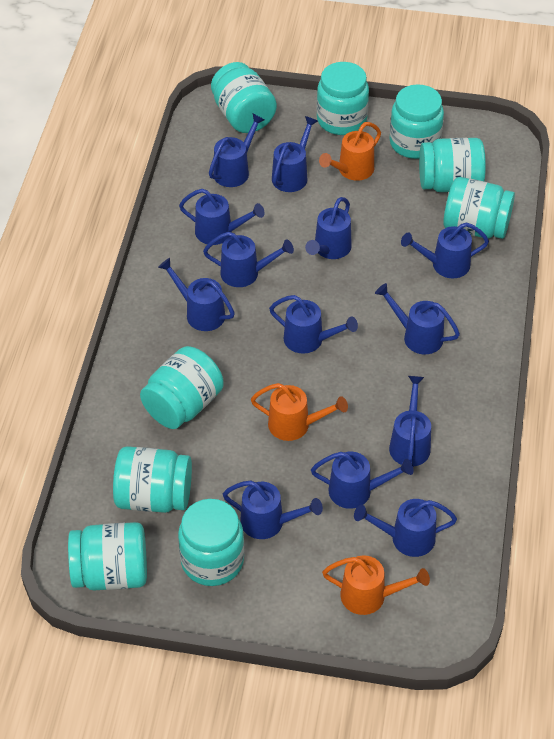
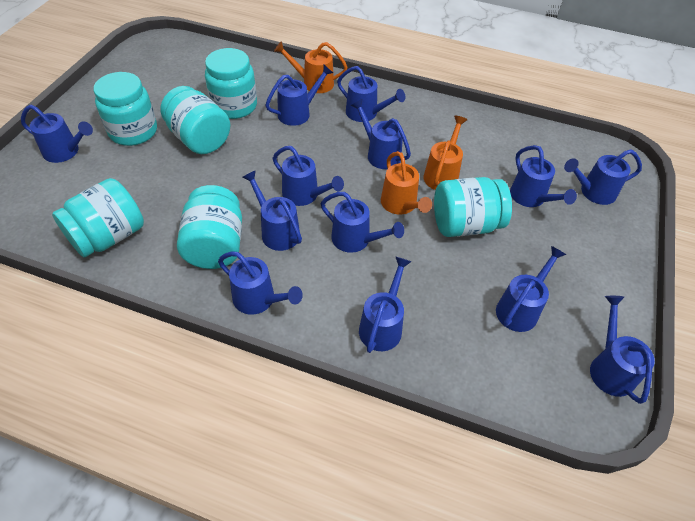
turquoise jar: 9 -> 6

